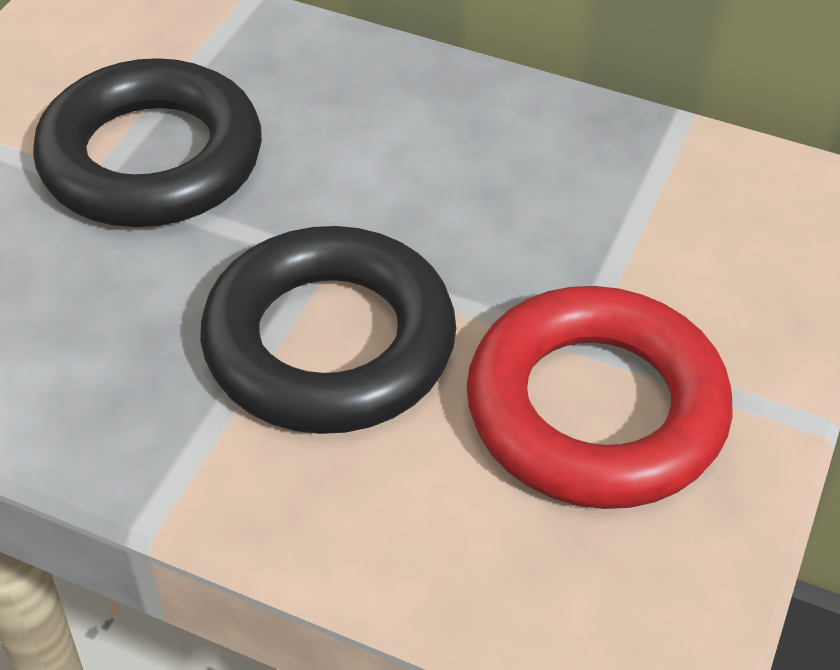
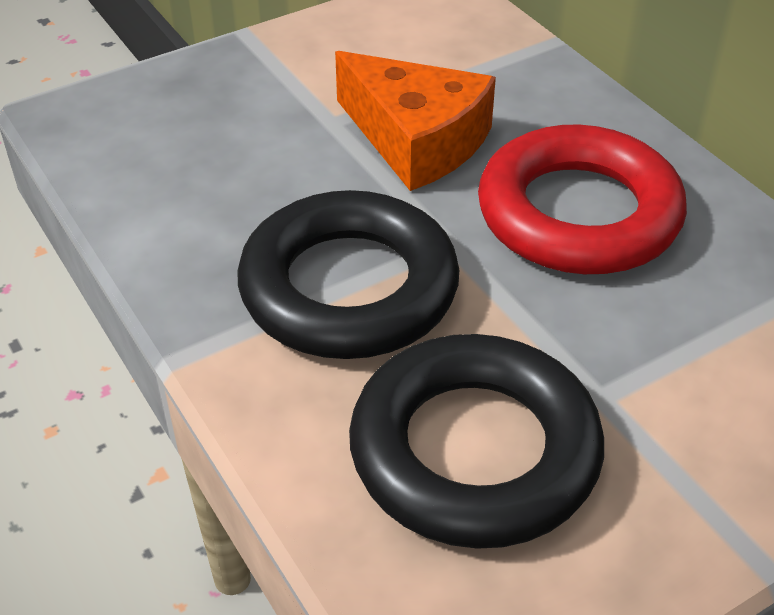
orange cheese: 0 -> 1

